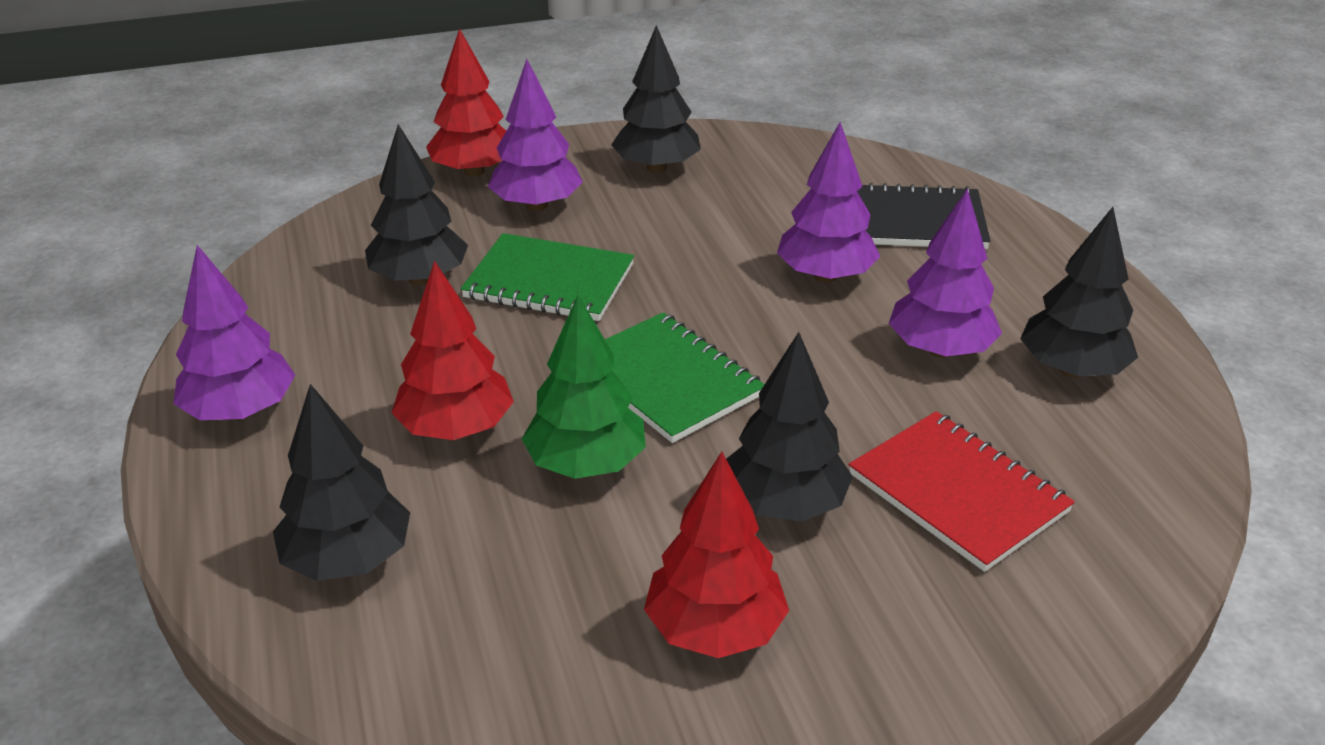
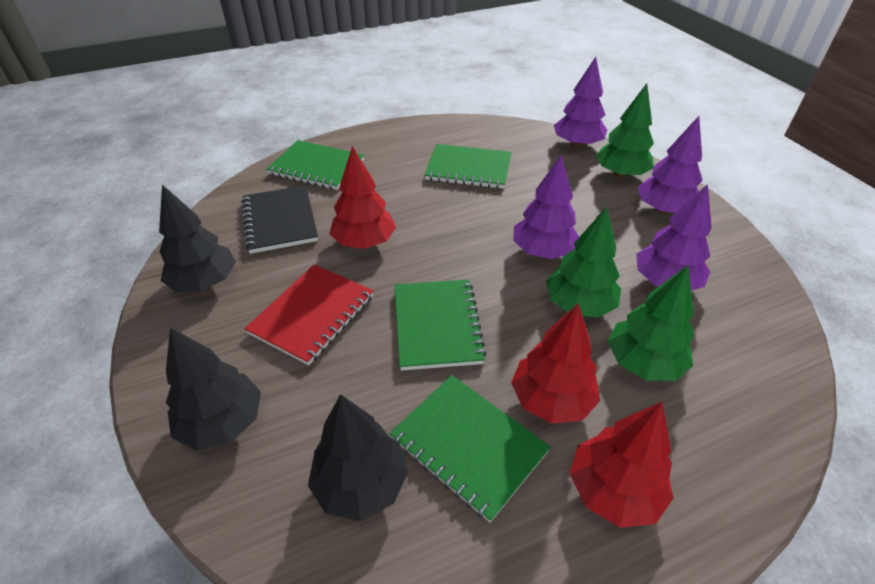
black tree: 5 -> 3
green notebook: 2 -> 4
green tree: 1 -> 3

